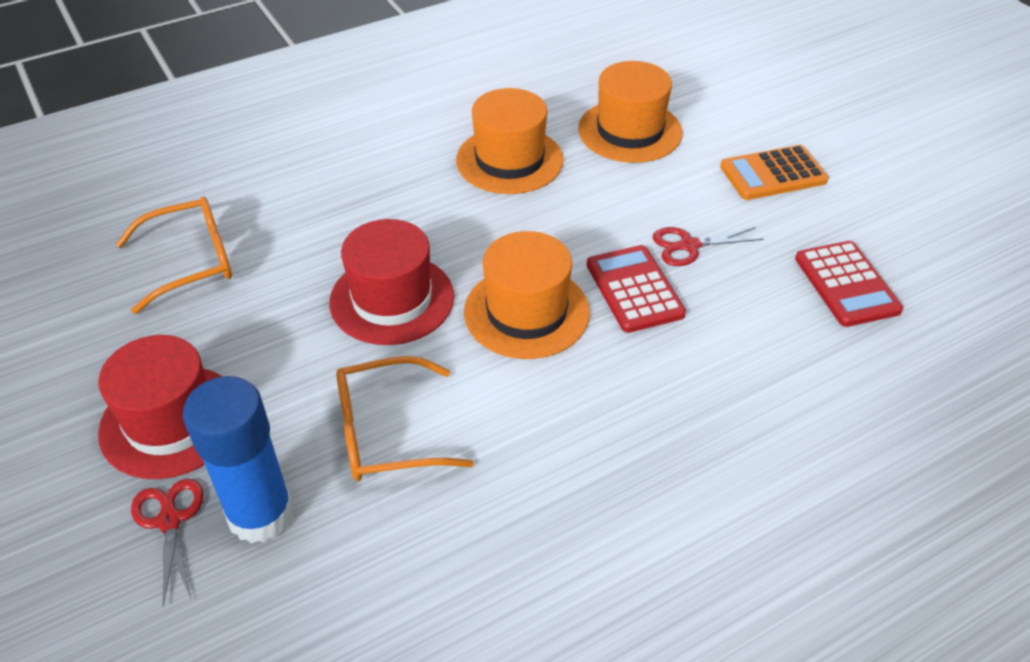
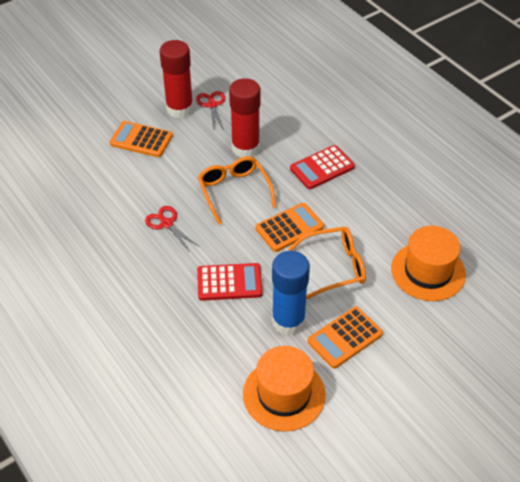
orange calculator: 1 -> 3
orange hat: 3 -> 2
red glue stick: 0 -> 2
red hat: 2 -> 0

